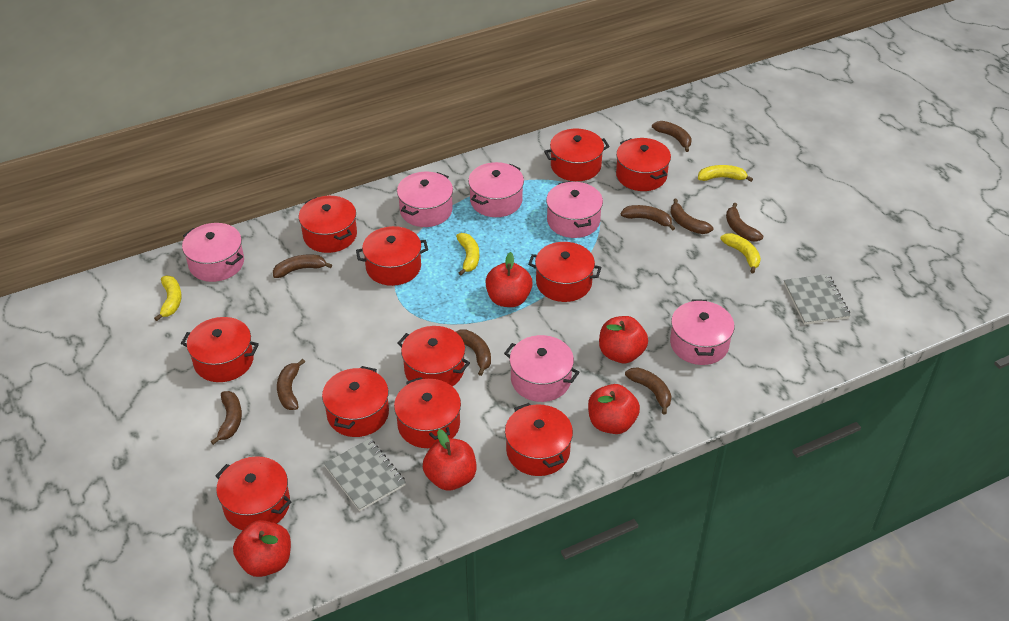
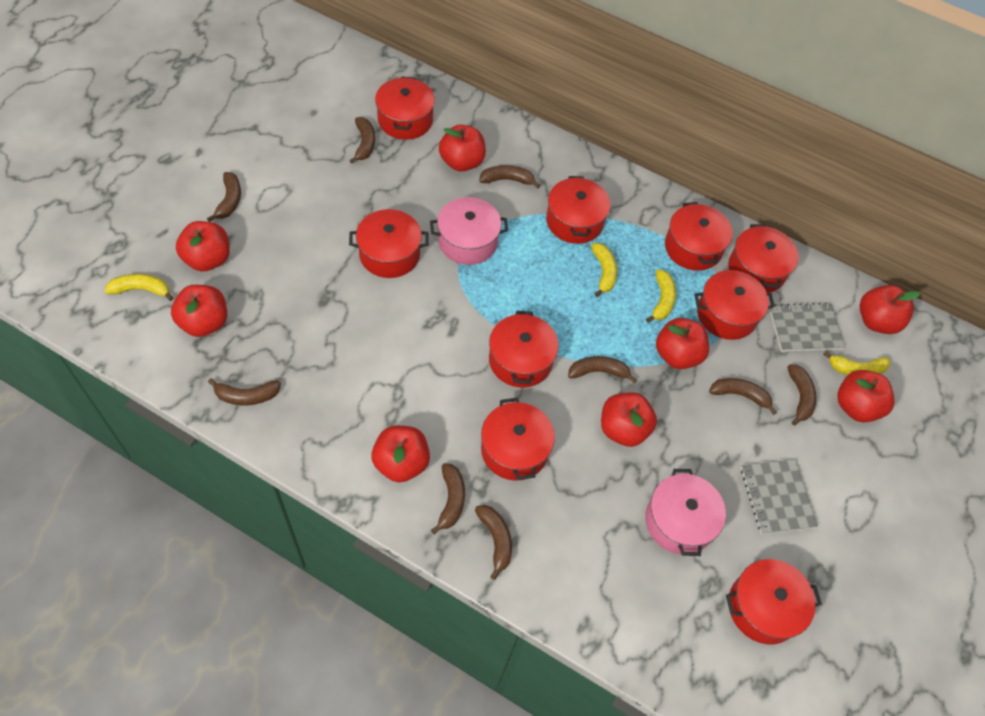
pink pot: 6 -> 2
red apple: 5 -> 8
red pot: 11 -> 9

